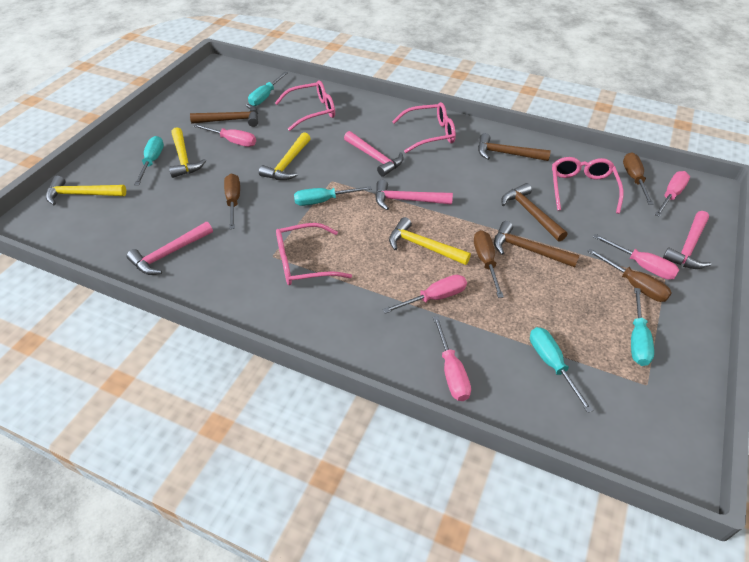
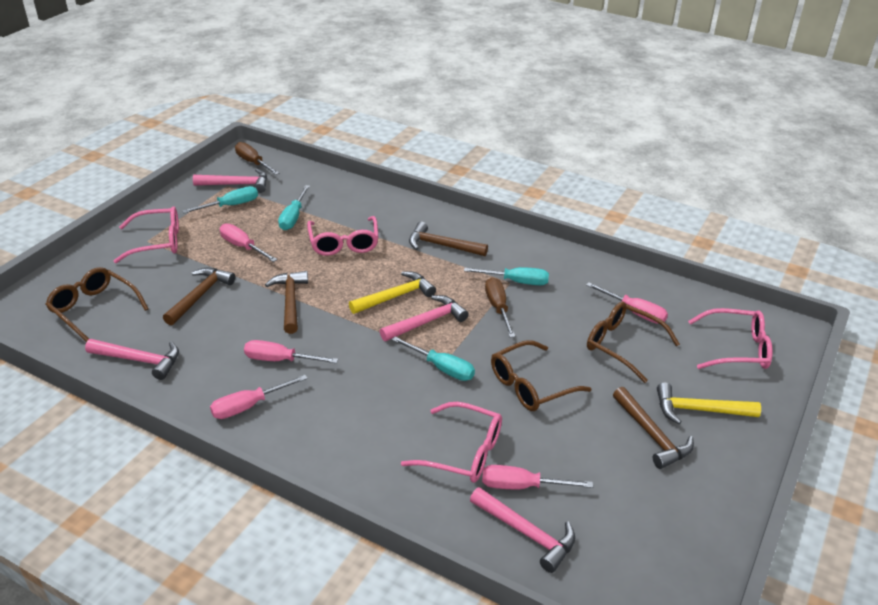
brown glasses: 0 -> 3
brown screwdriver: 4 -> 2
turquoise screwdriver: 5 -> 4
yellow hammer: 4 -> 2

